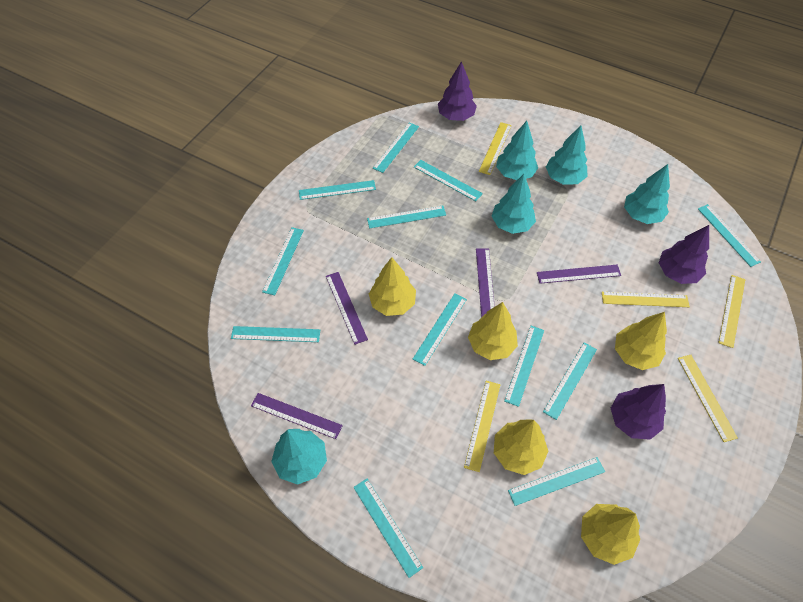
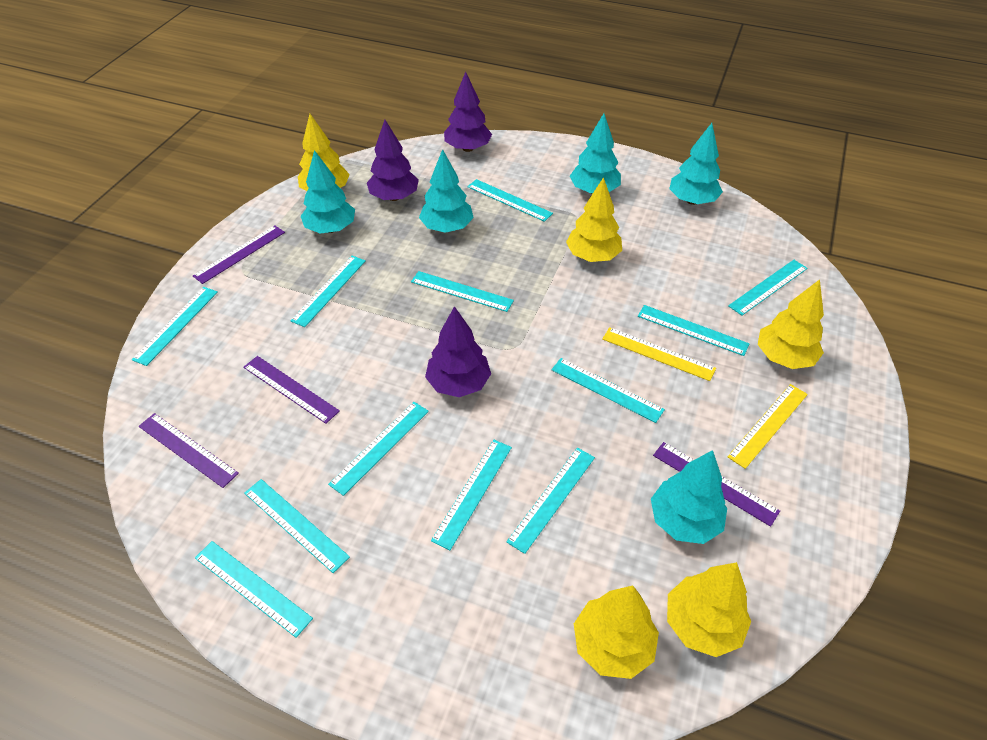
yellow ruler: 5 -> 2

